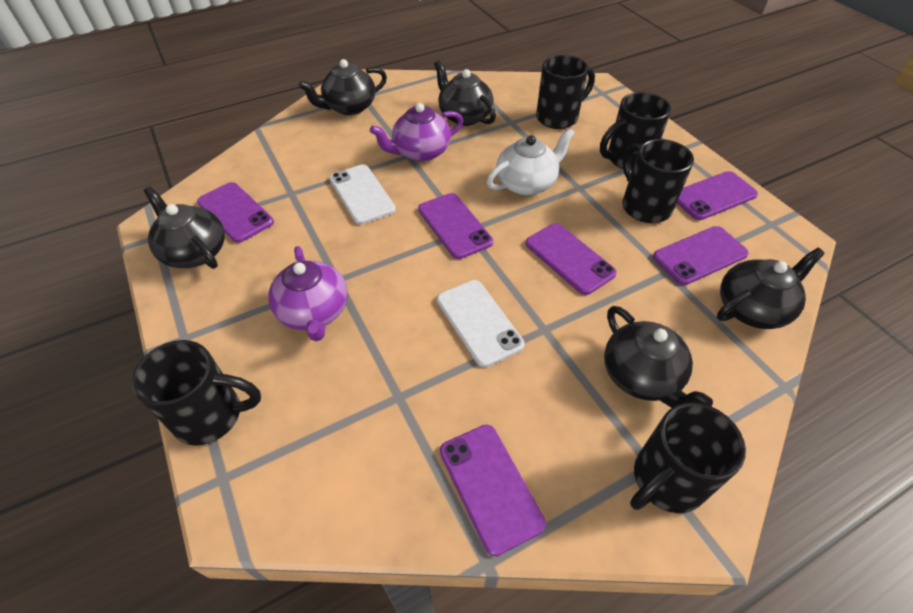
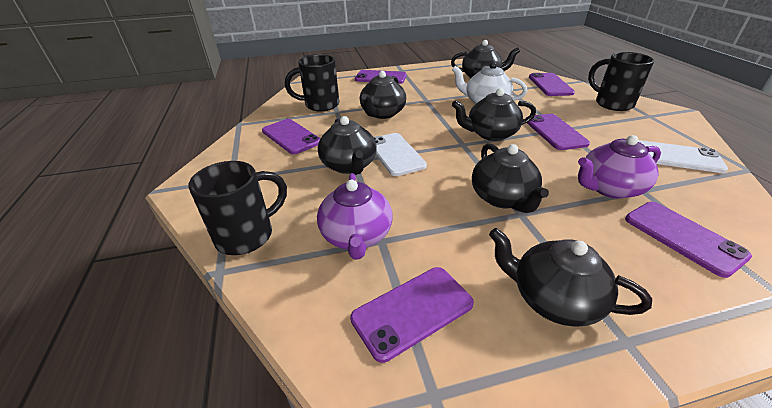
black mug: 5 -> 3
black teapot: 5 -> 6

